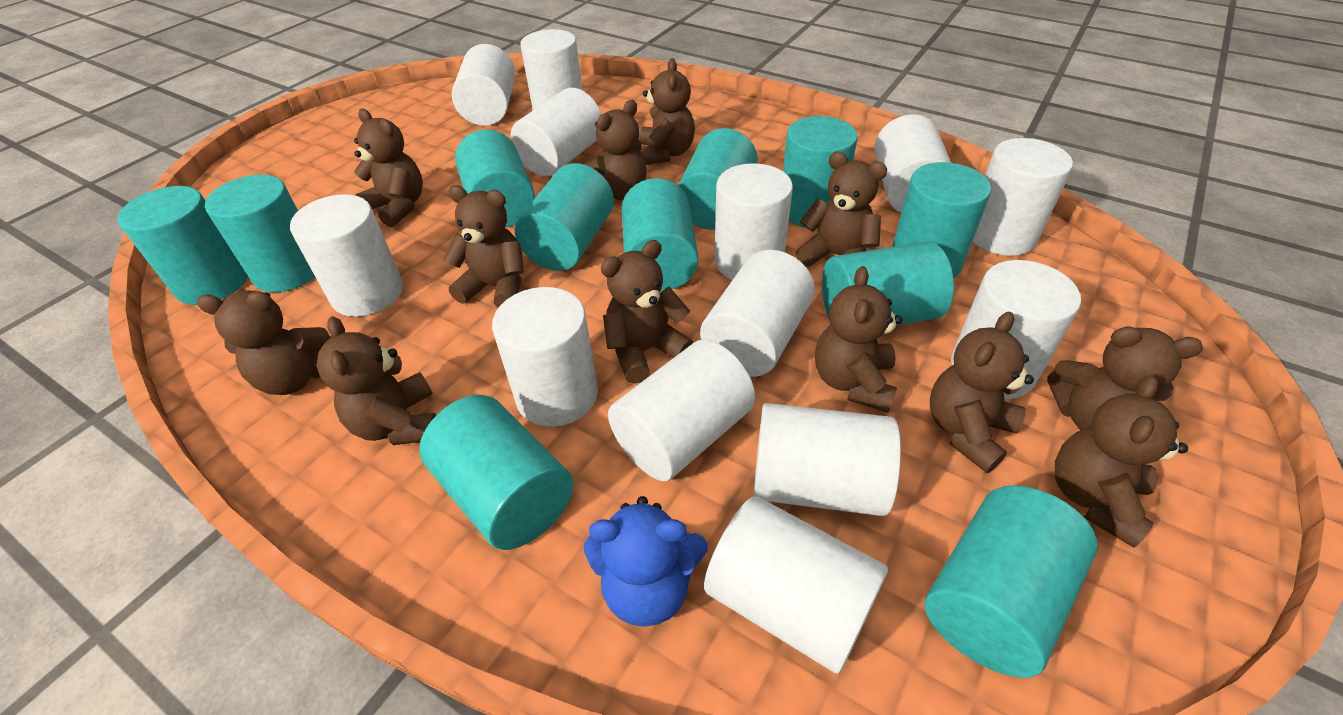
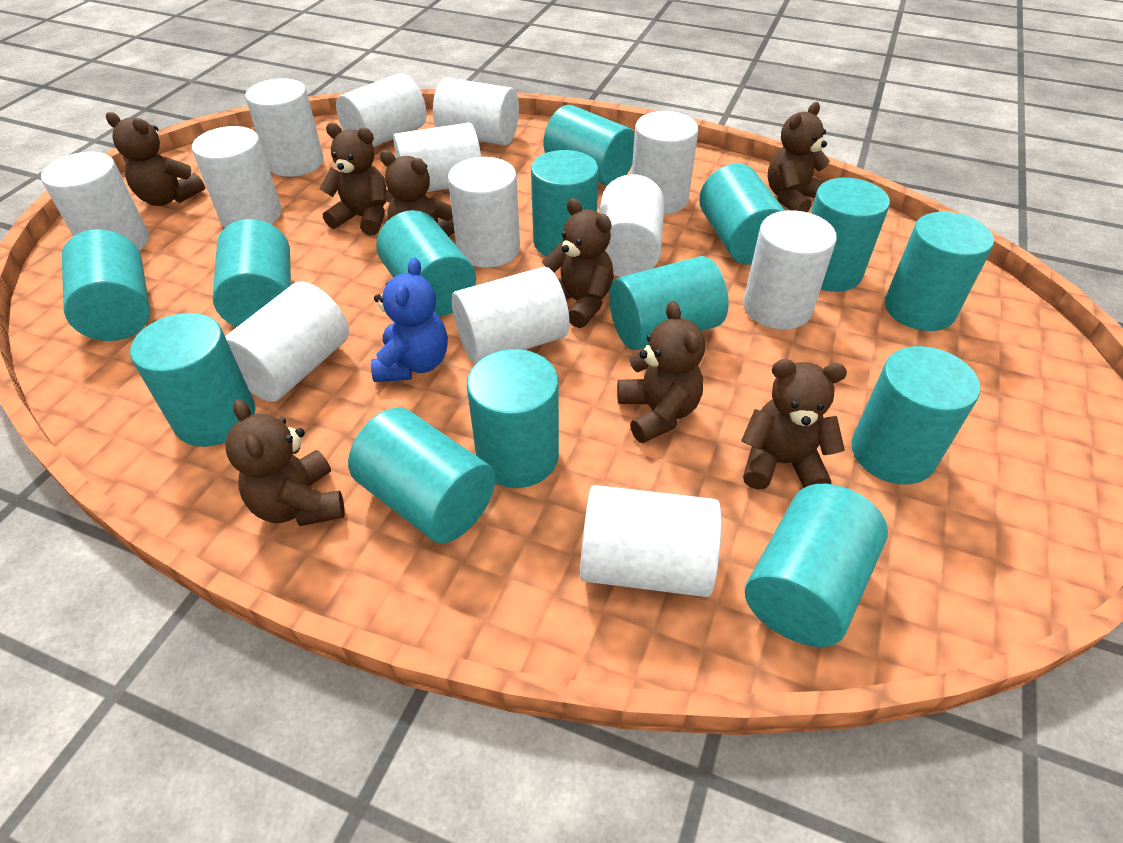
brown teddy bear: 12 -> 8
turquoise cylinder: 11 -> 14

